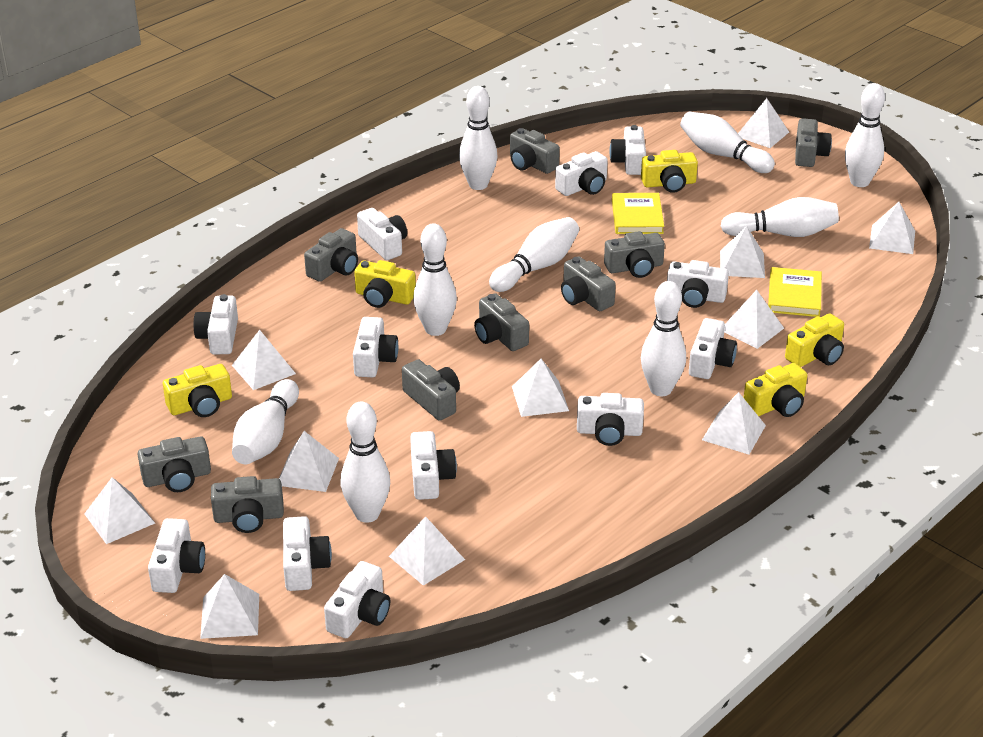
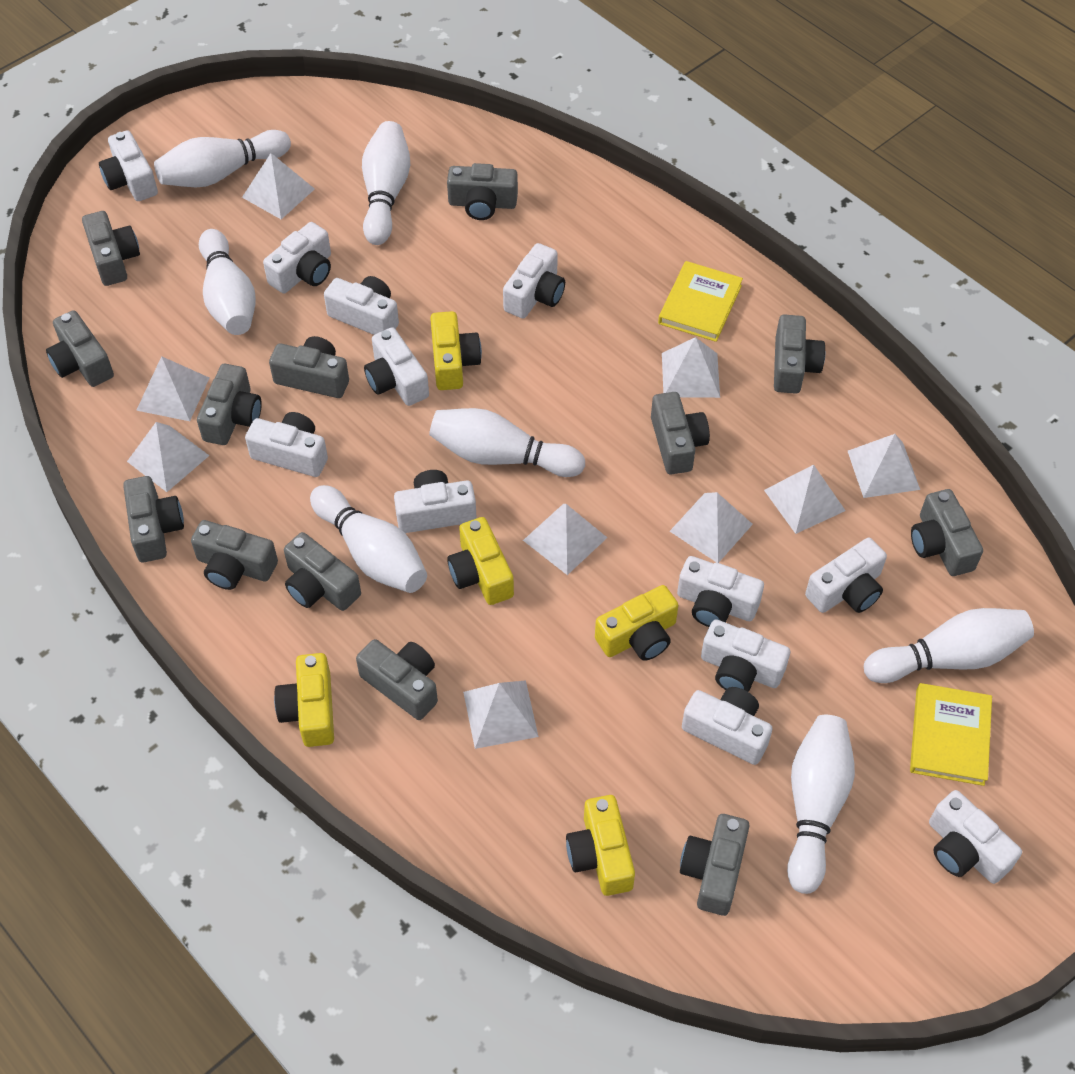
grey camera: 9 -> 13
white bowling pin: 9 -> 7
white pyramid: 11 -> 9

